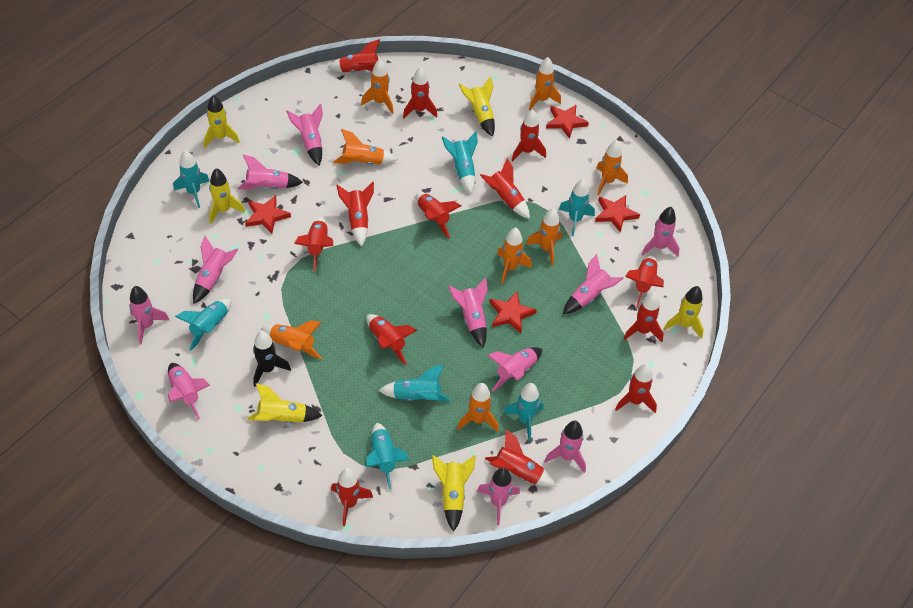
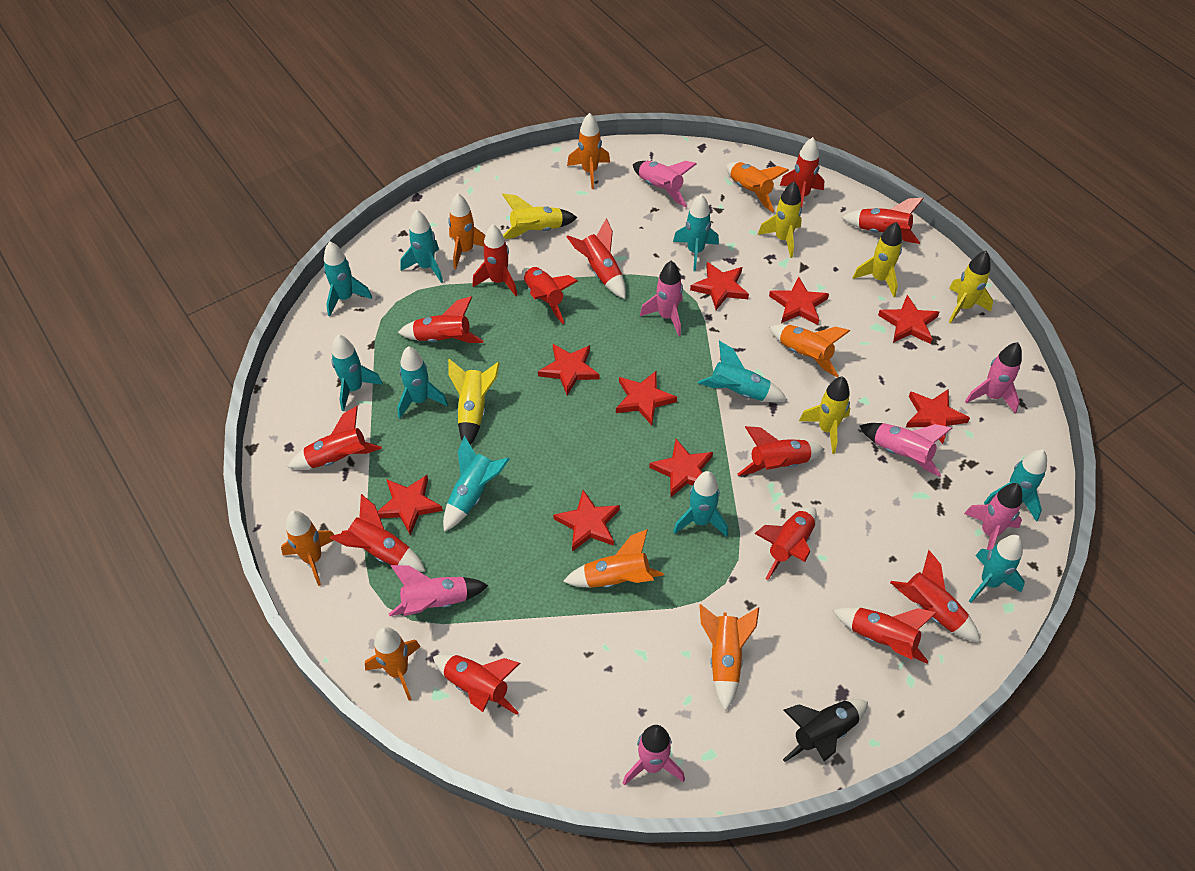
pink rocket: 11 -> 7
red star: 4 -> 9
turquoise rocket: 7 -> 10

